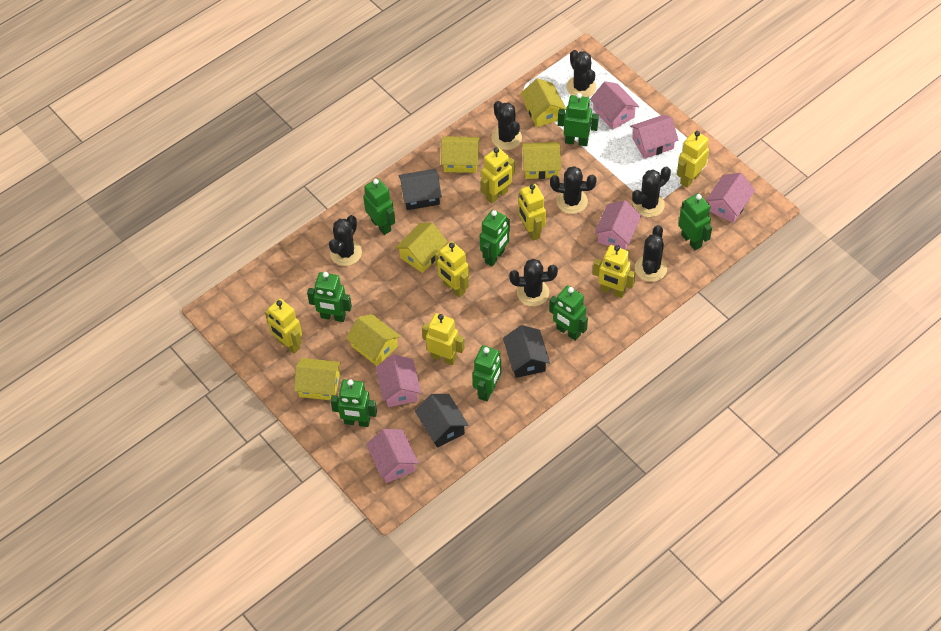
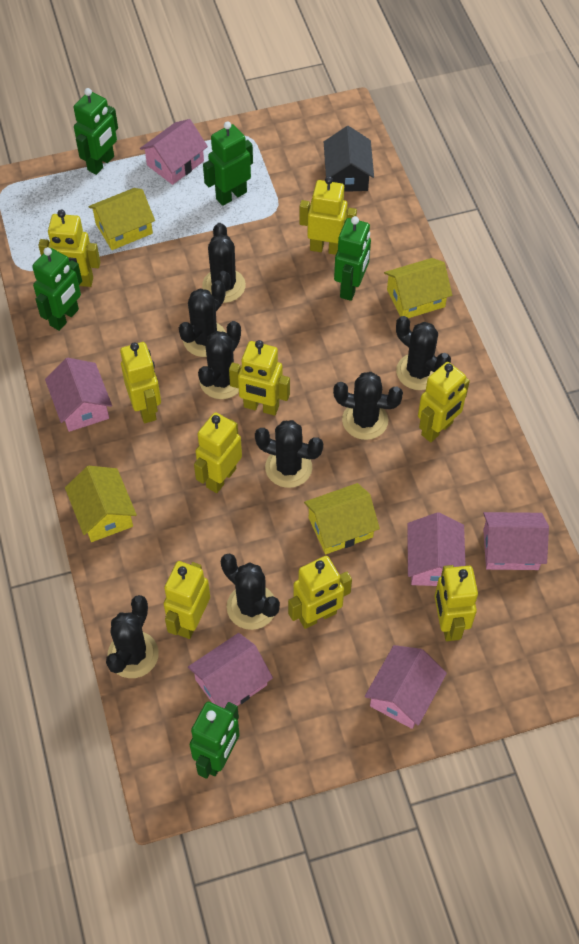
black cactus: 7 -> 8
black house: 3 -> 1
green robot: 8 -> 5
yellow house: 6 -> 4
yellow robot: 7 -> 9

